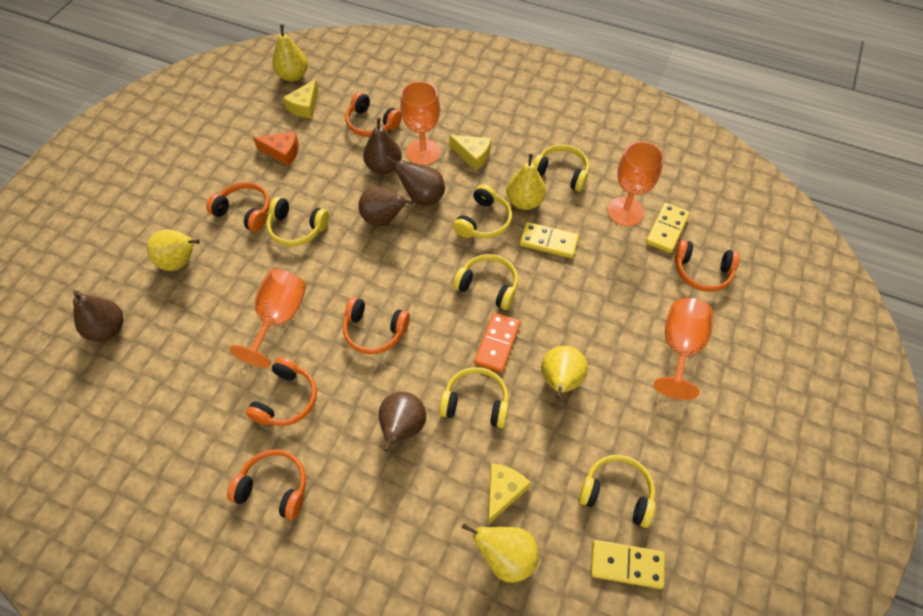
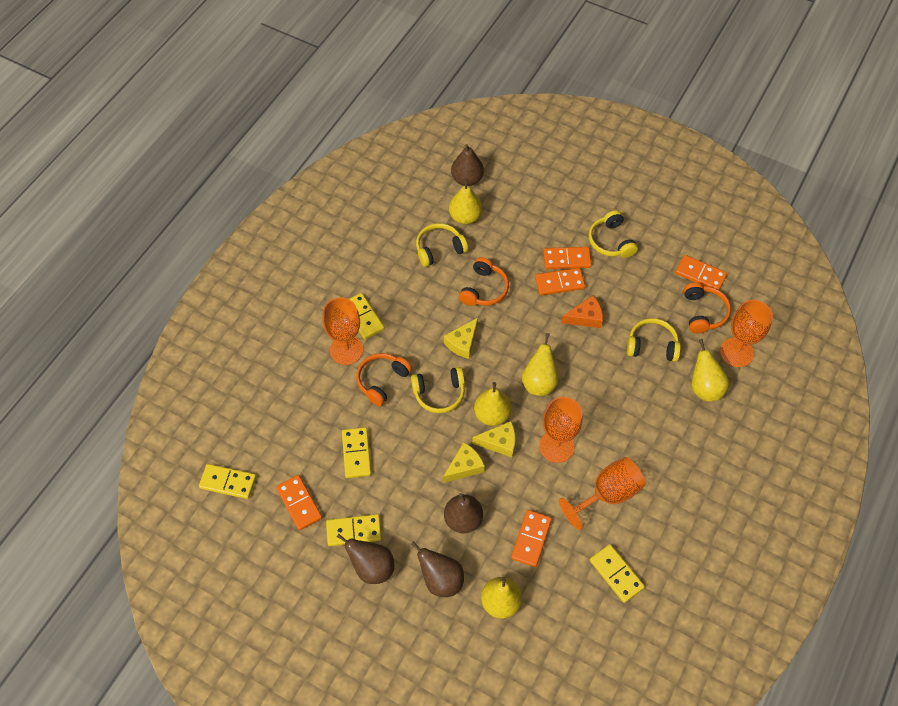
brown pear: 5 -> 4
orange domino: 1 -> 5
orange headphones: 6 -> 3
yellow domino: 3 -> 5
yellow headphones: 6 -> 4

